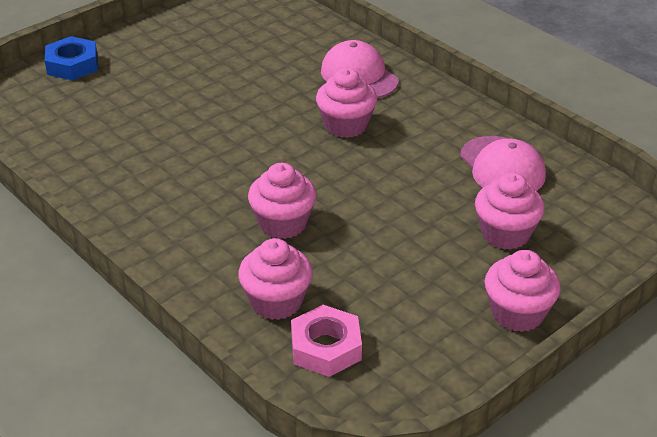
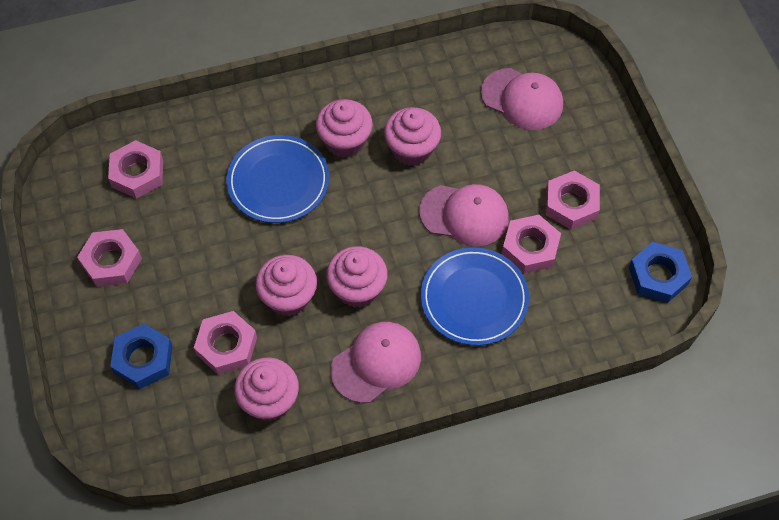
blue nut: 1 -> 2
blue plate: 0 -> 2
pink cap: 2 -> 3
pink nut: 1 -> 5

